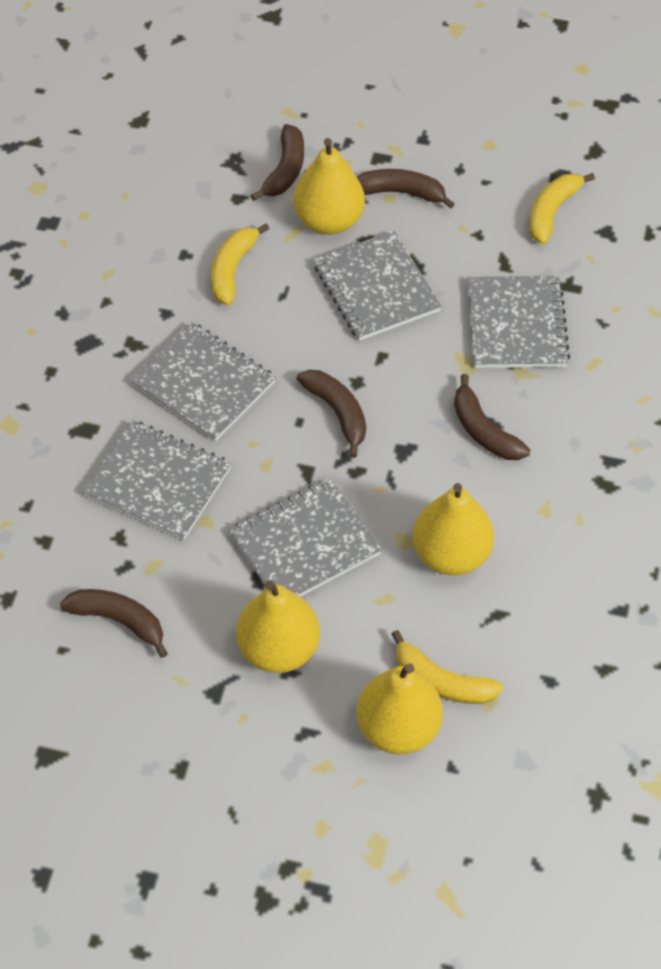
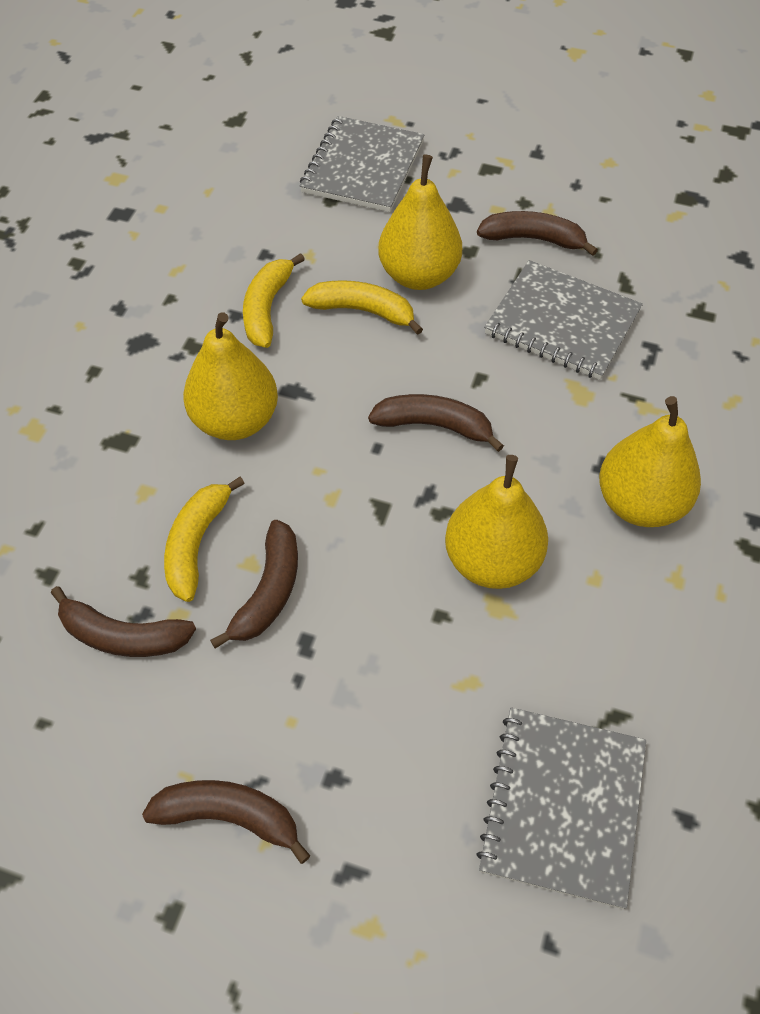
grey notebook: 5 -> 3

